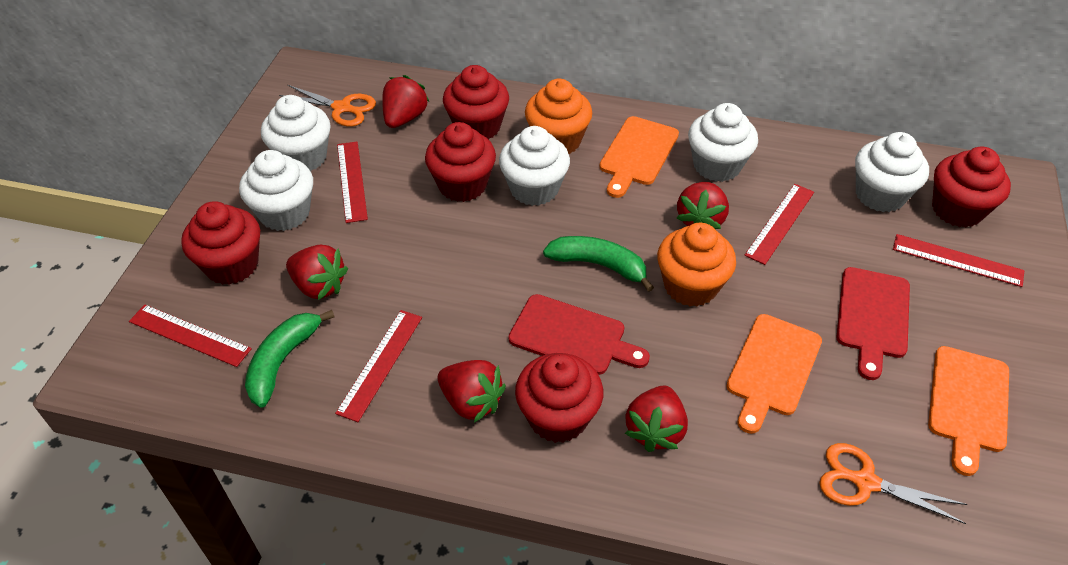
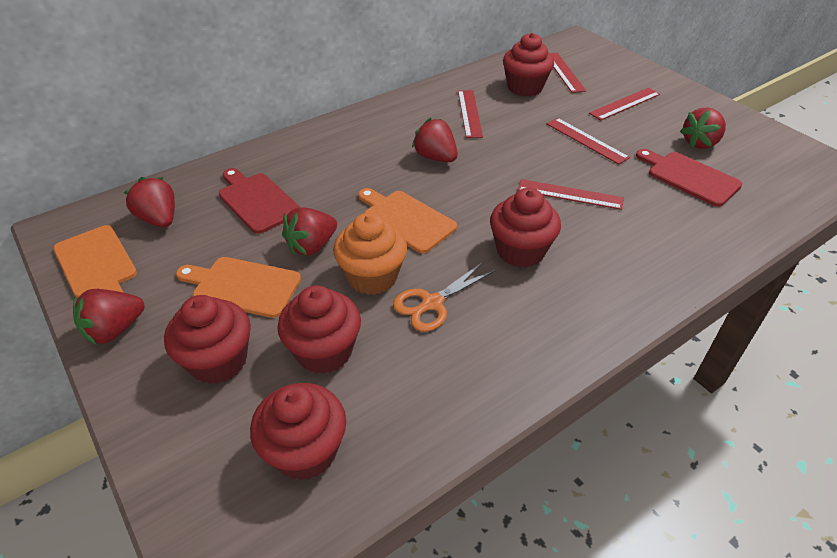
green banana: 2 -> 0
orange cupcake: 2 -> 1
orange scissors: 2 -> 1
white cupcake: 5 -> 0

